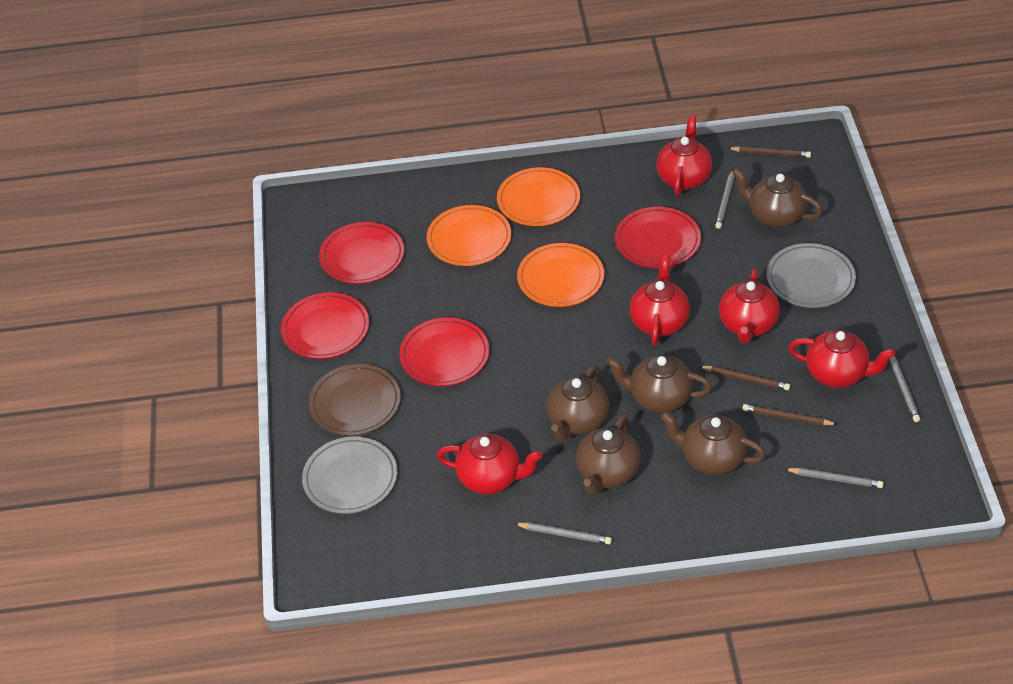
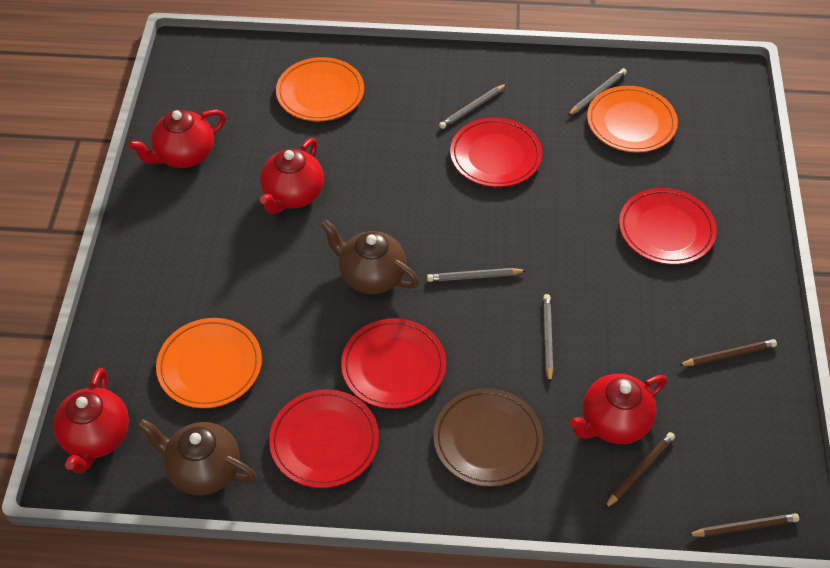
brown teapot: 5 -> 2
grey plate: 2 -> 0
red teapot: 5 -> 4

